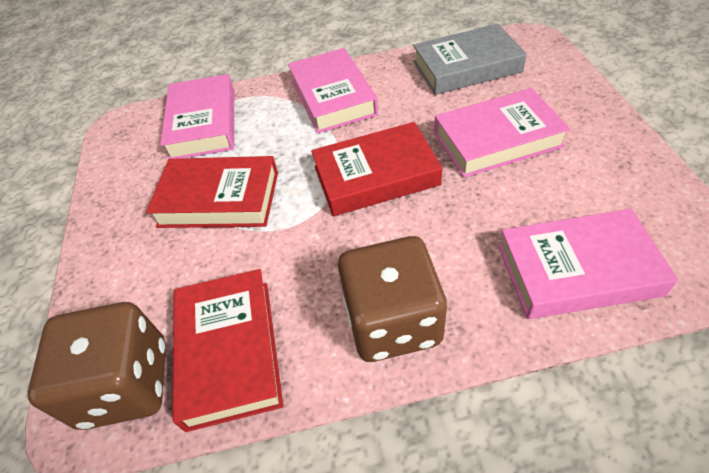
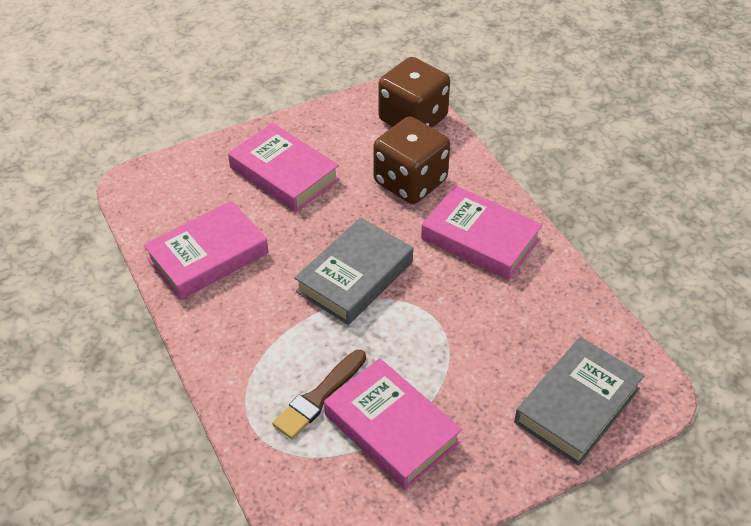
brown brush: 0 -> 1
grey book: 1 -> 2
red book: 3 -> 0

